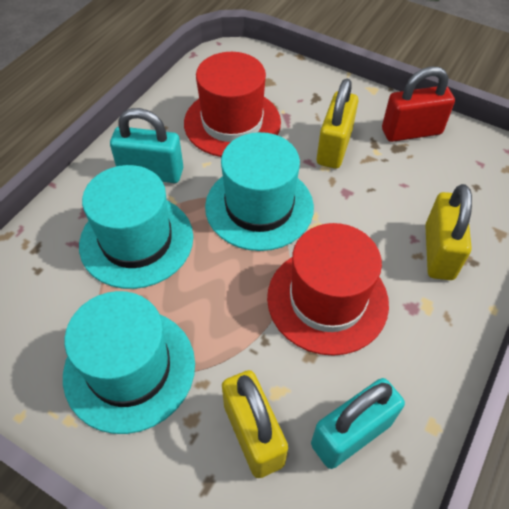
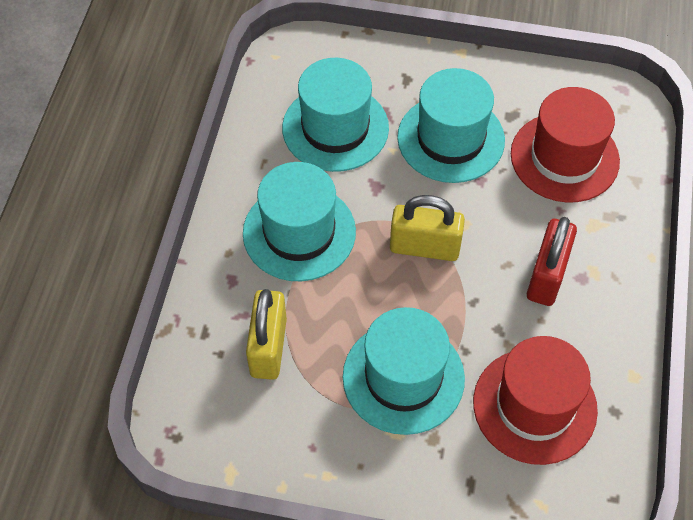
turquoise hat: 3 -> 4
turquoise padlock: 2 -> 0
yellow padlock: 3 -> 2

